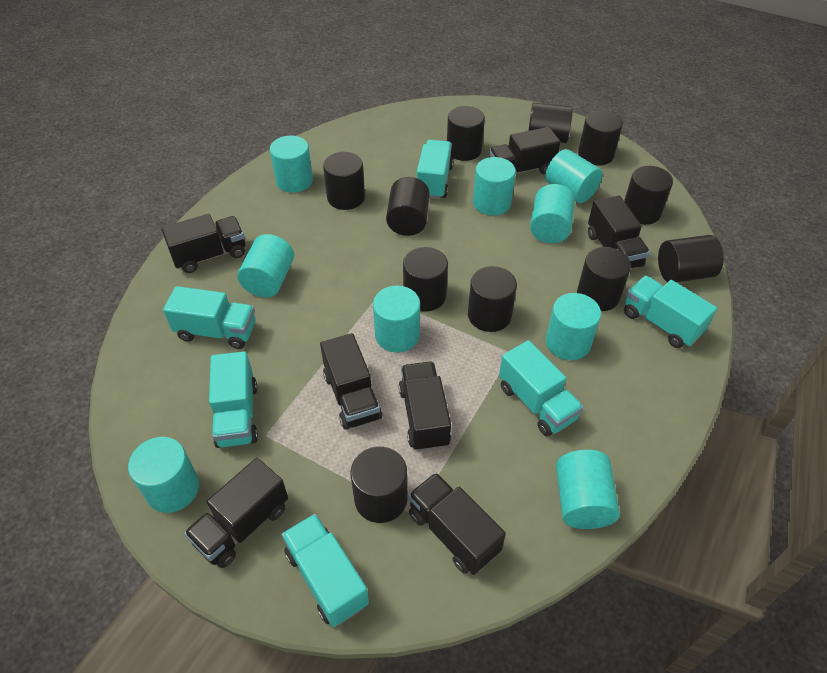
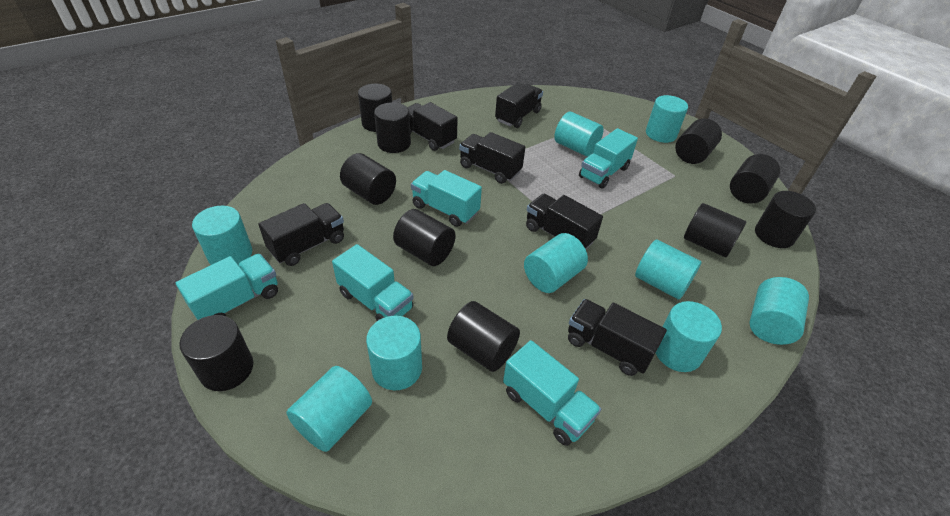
black cylinder: 11 -> 10
black truck: 7 -> 6
turquoise truck: 6 -> 5

